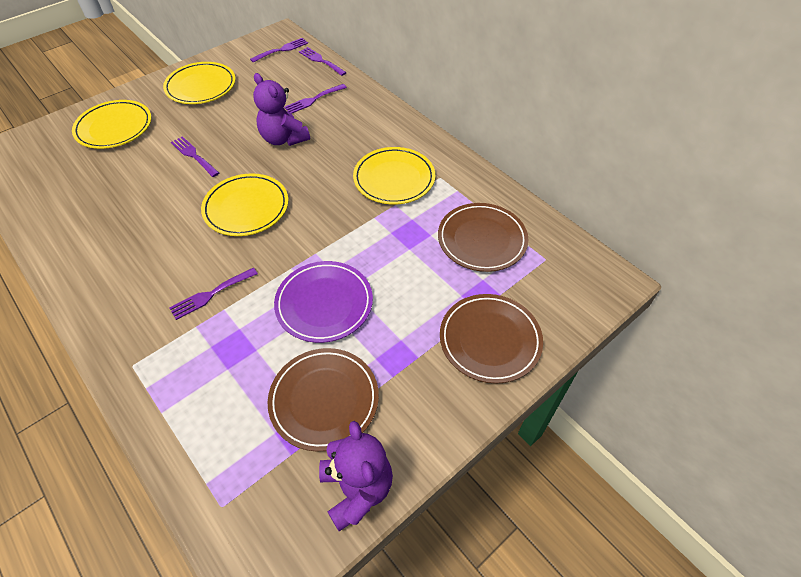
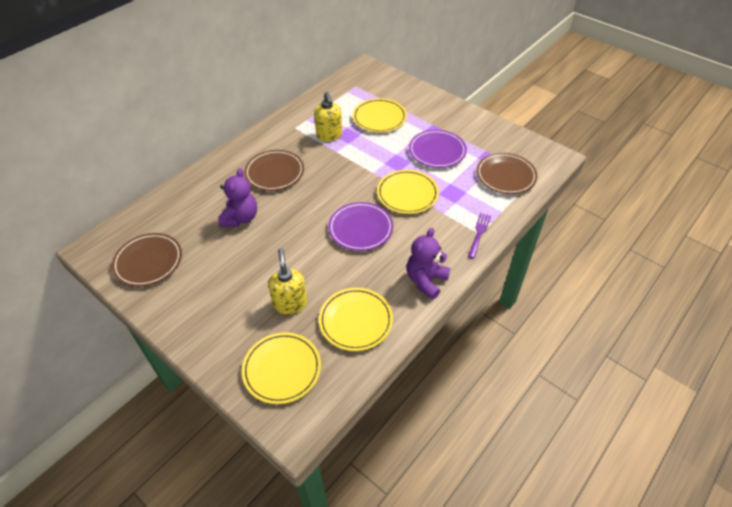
purple fork: 5 -> 1
purple plate: 1 -> 2
yellow soap dispenser: 0 -> 2

